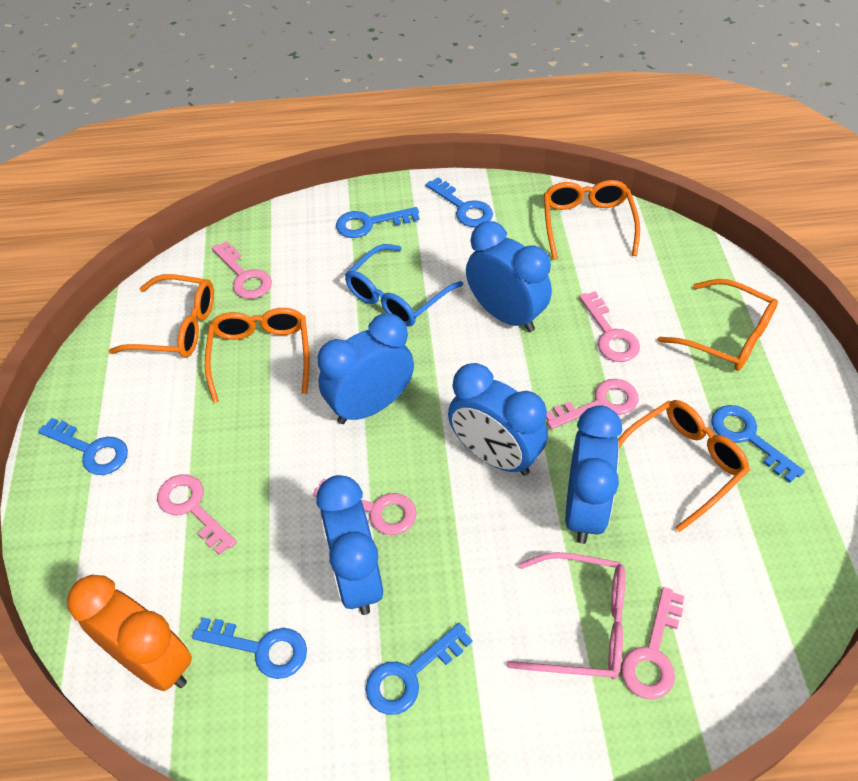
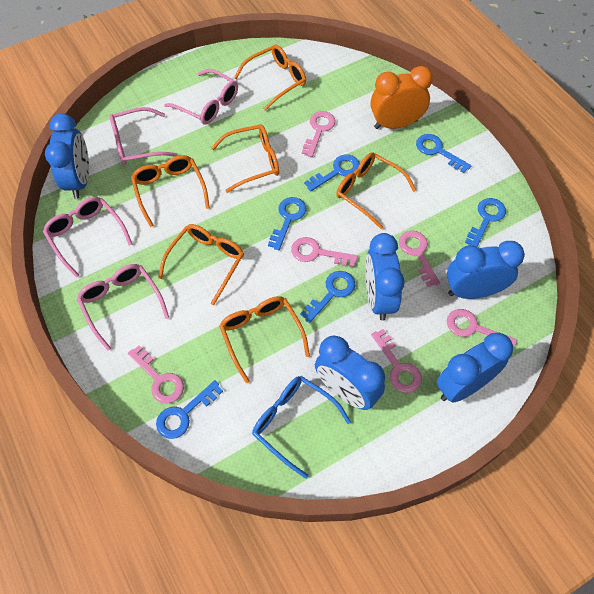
orange glasses: 5 -> 6
pink glasses: 1 -> 4

